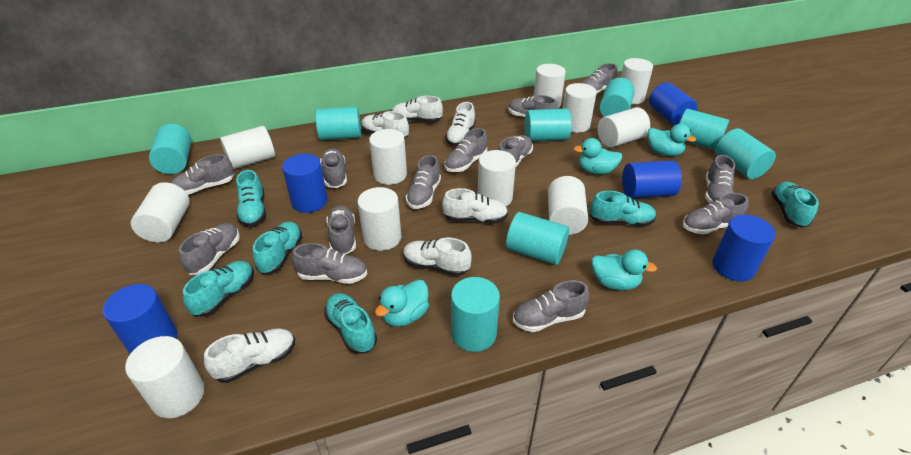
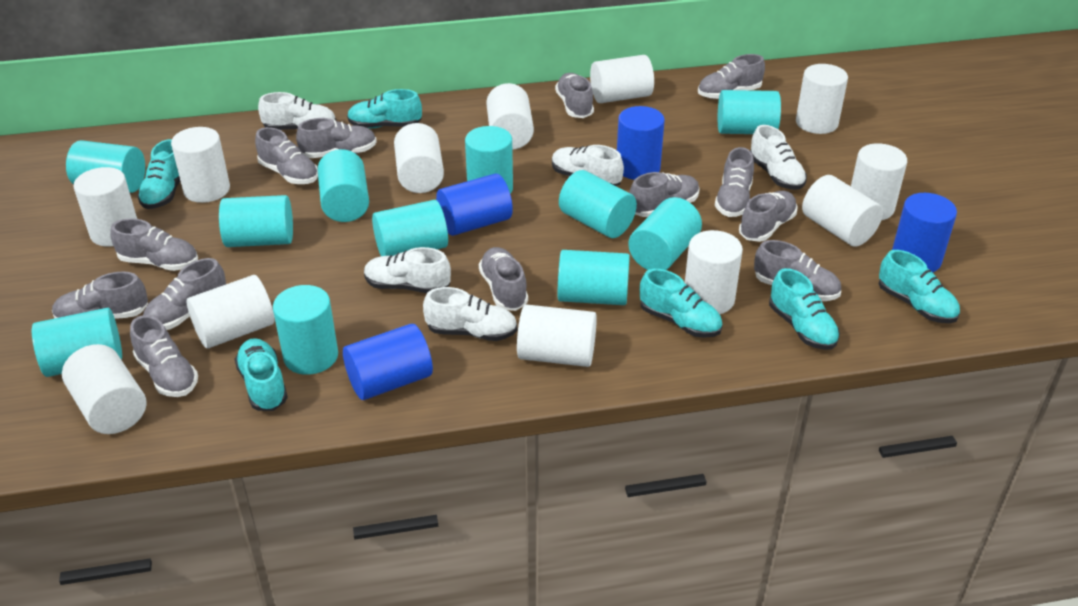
blue cylinder: 5 -> 4
turquoise cylinder: 8 -> 11
turquoise duck: 4 -> 0
white cylinder: 11 -> 12
white shoe: 6 -> 5

